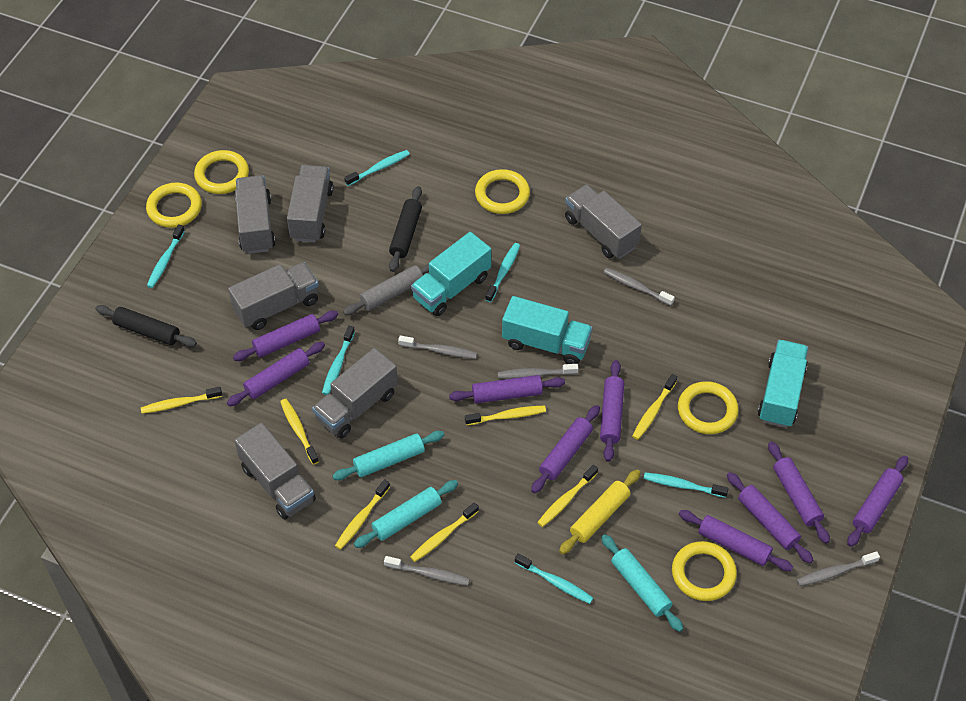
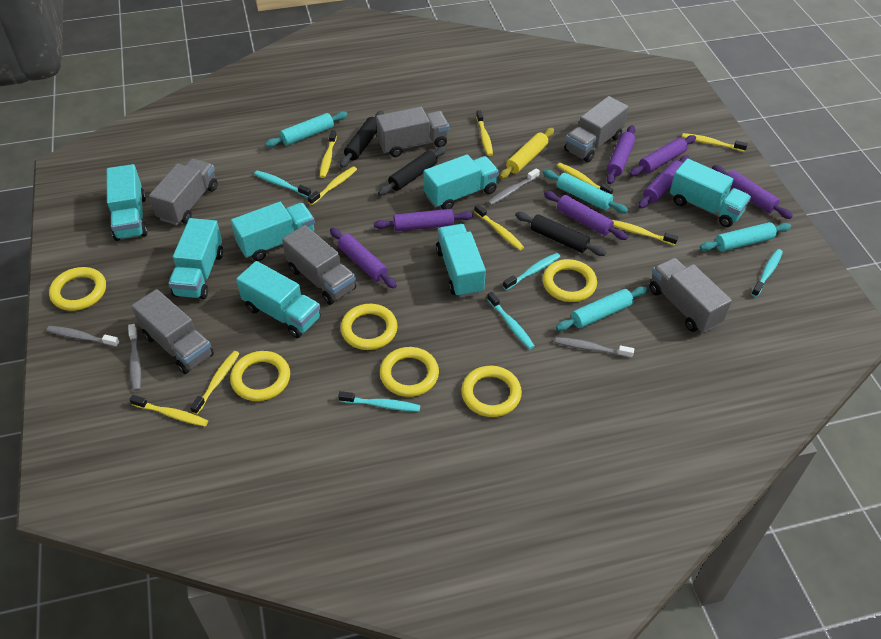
black rolling pin: 2 -> 3
grey rolling pin: 1 -> 0
grey toothbrush: 5 -> 4
purple rolling pin: 9 -> 7
turquoise rolling pin: 3 -> 4
turquoise toothbrush: 6 -> 5
turquoise truck: 3 -> 7
yellow ring: 5 -> 6
yellow toothbrush: 7 -> 9

